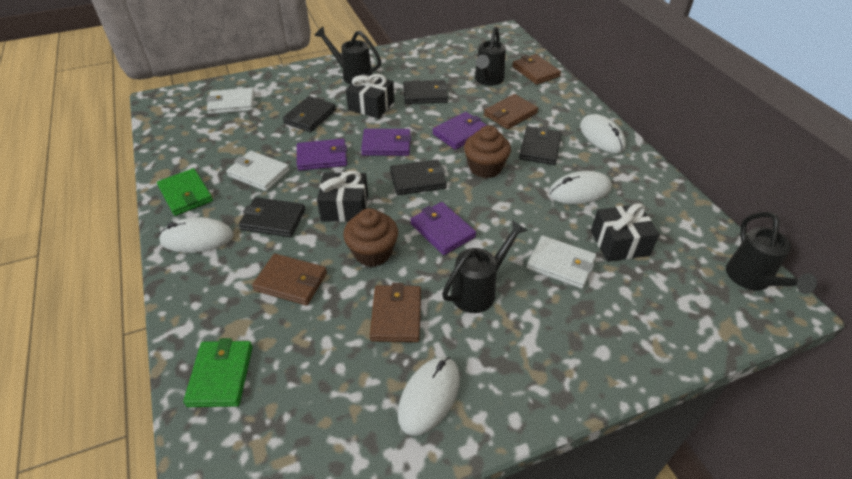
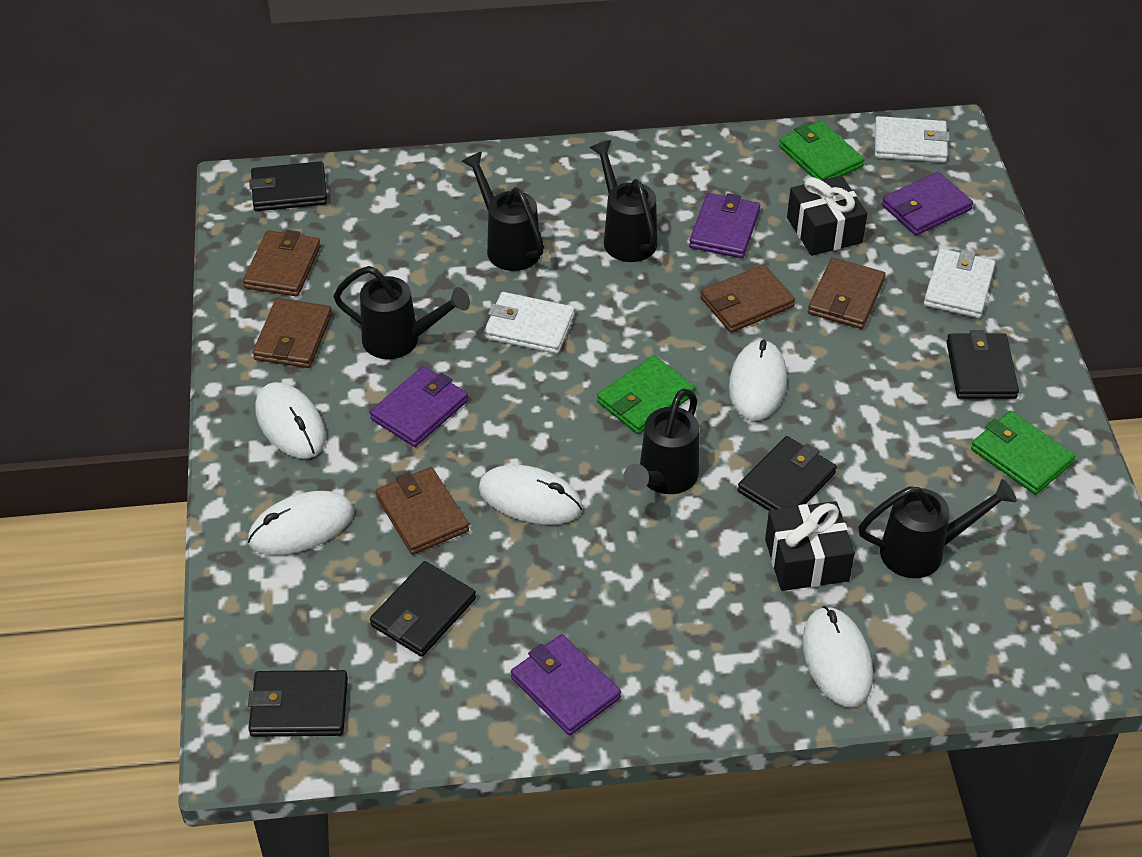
black gift: 3 -> 2
black watering can: 4 -> 5
brown cupcake: 2 -> 0
brown wallet: 4 -> 5
green wallet: 2 -> 3
white mouse: 4 -> 5

